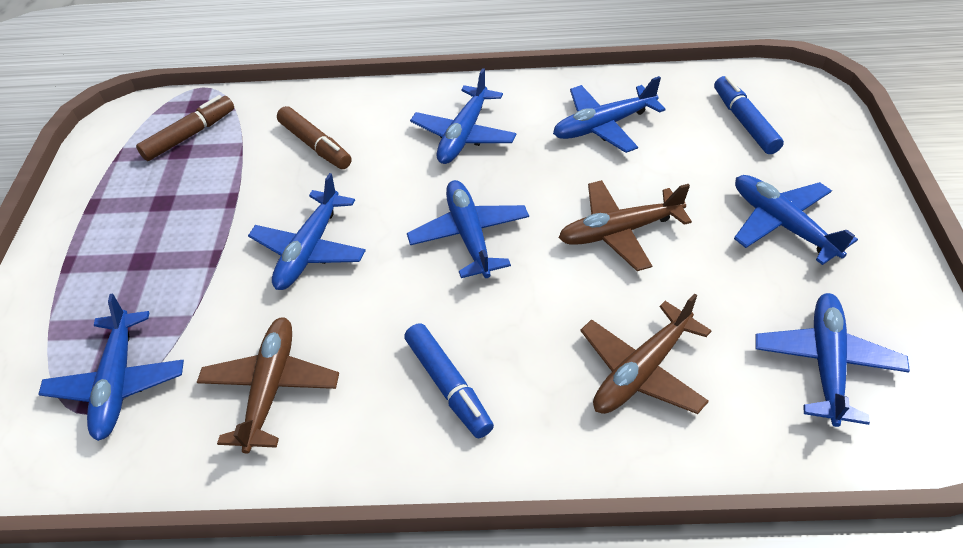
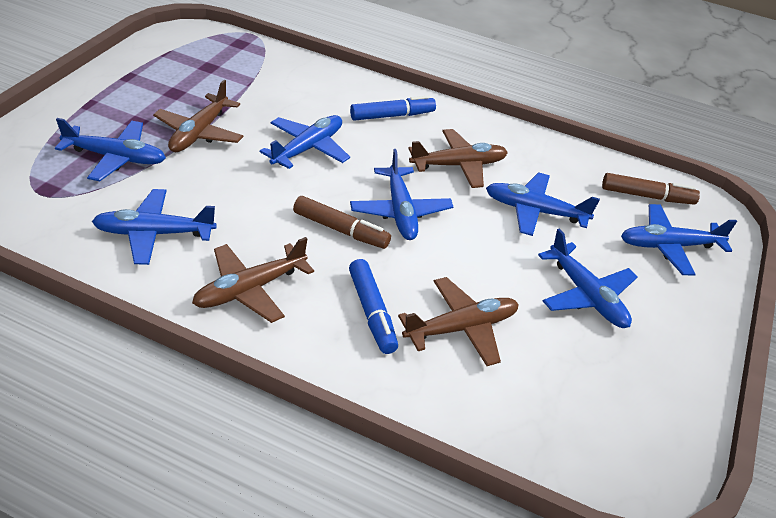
brown plane: 3 -> 4

